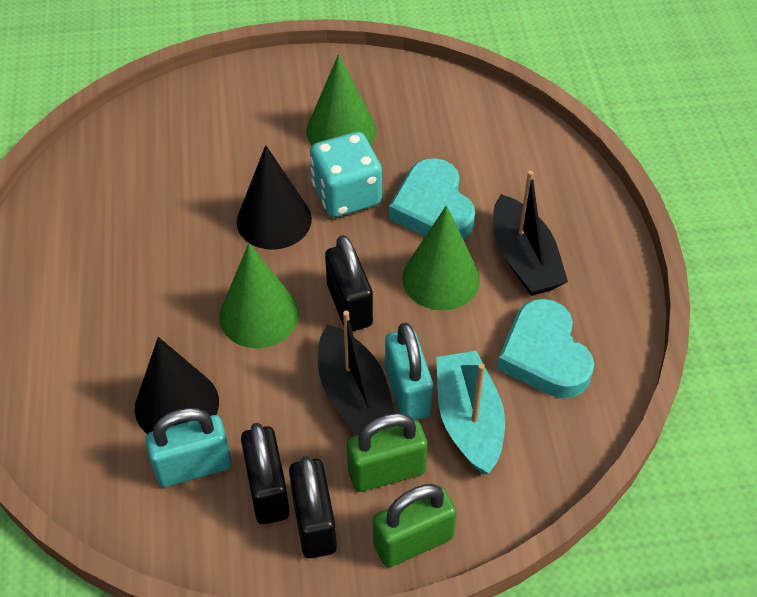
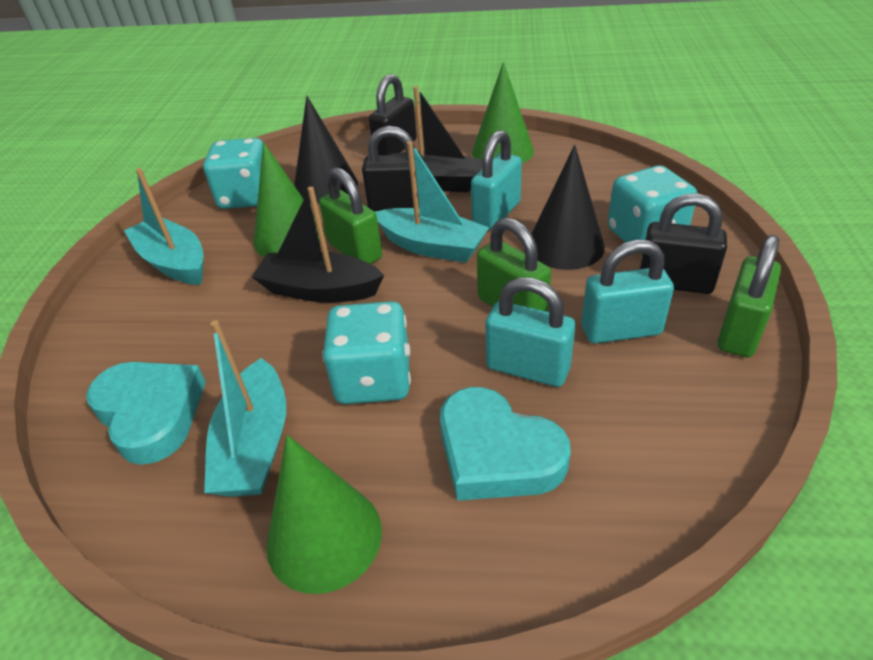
green padlock: 2 -> 3
turquoise boat: 1 -> 3
turquoise dice: 1 -> 3
turquoise padlock: 2 -> 3

